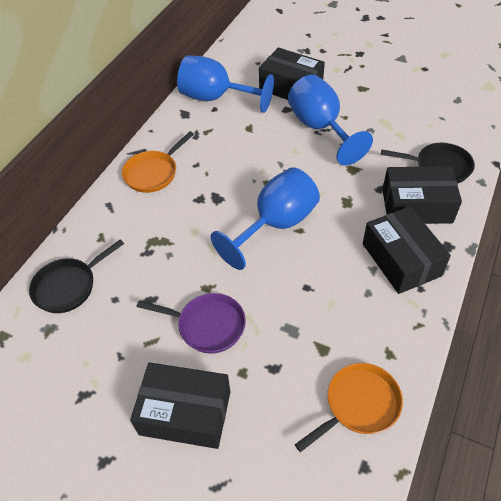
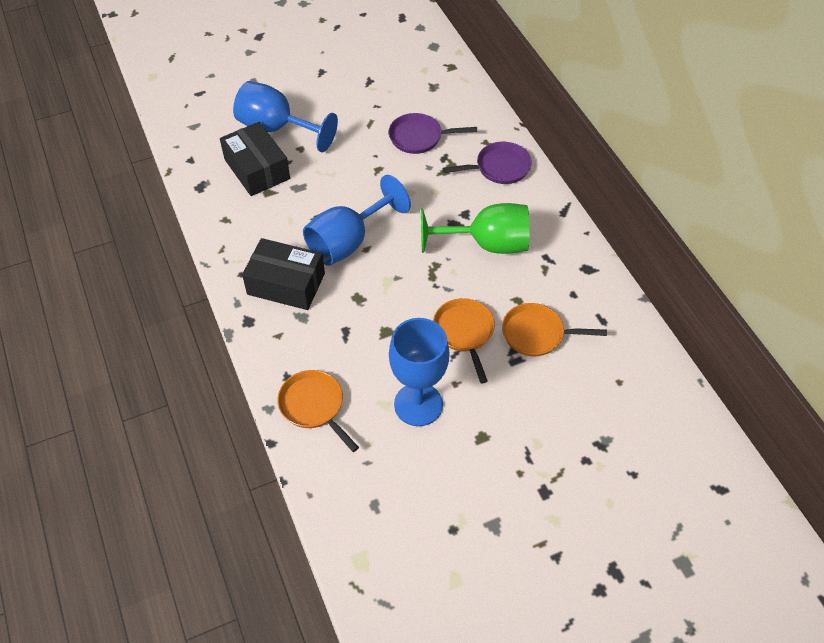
black box: 4 -> 2
black pan: 2 -> 0
green goblet: 0 -> 1
orange pan: 2 -> 3
purple pan: 1 -> 2

